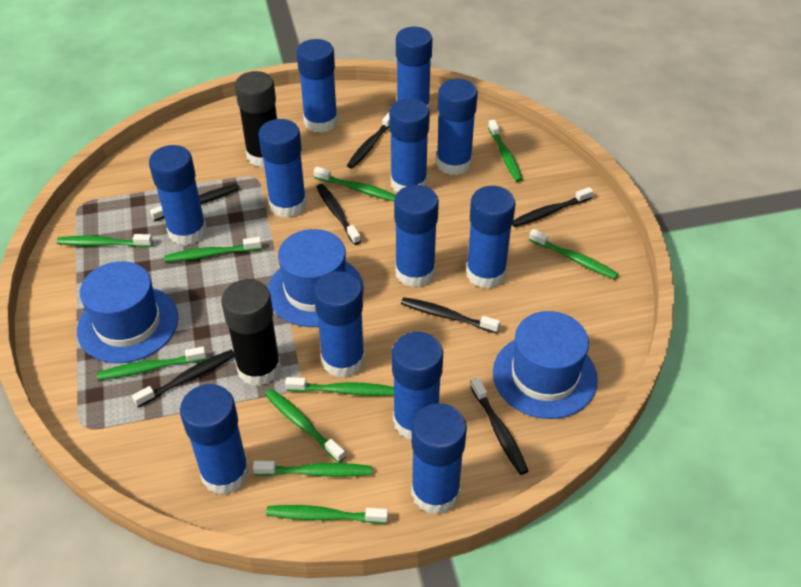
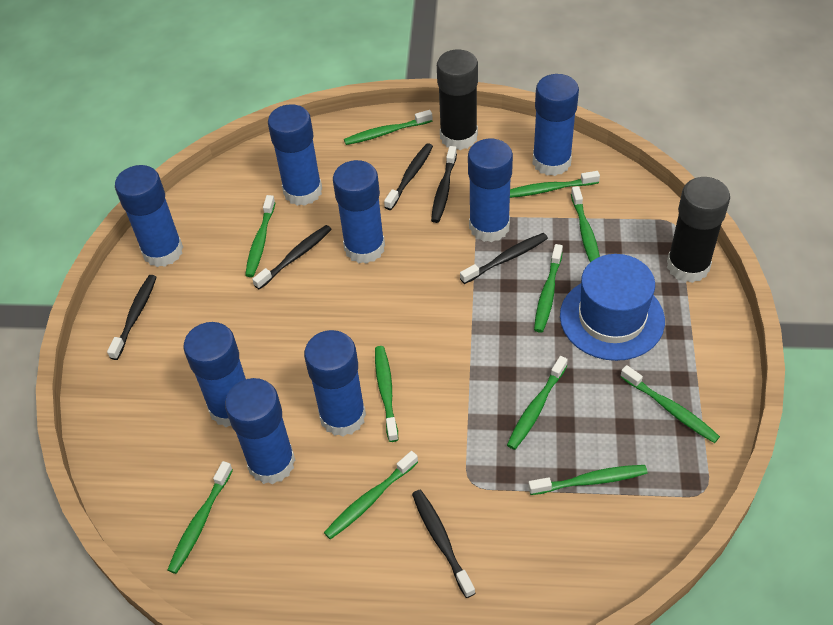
black toothbrush: 7 -> 6
blue glue stick: 12 -> 8
blue hat: 3 -> 1
green toothbrush: 10 -> 11

